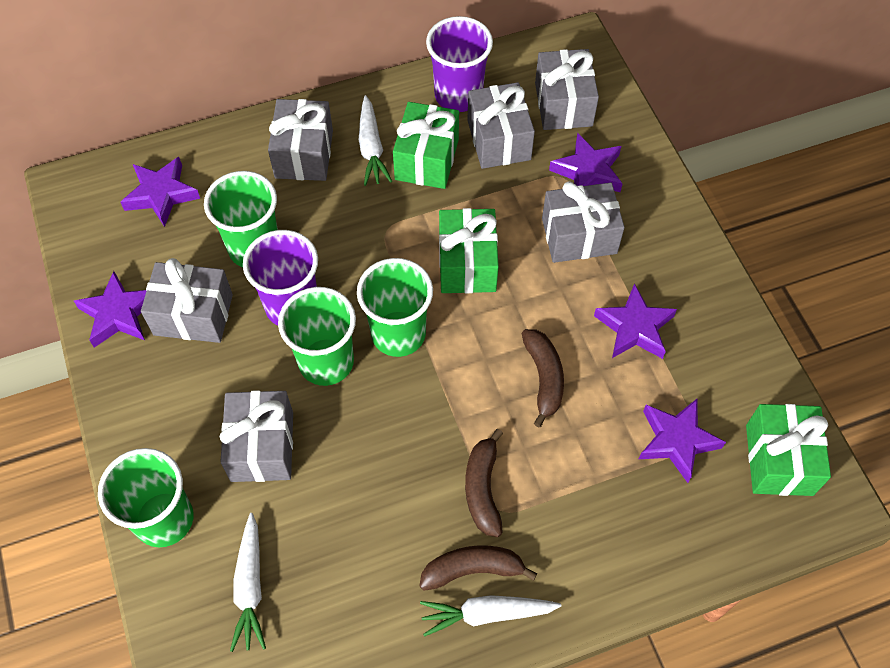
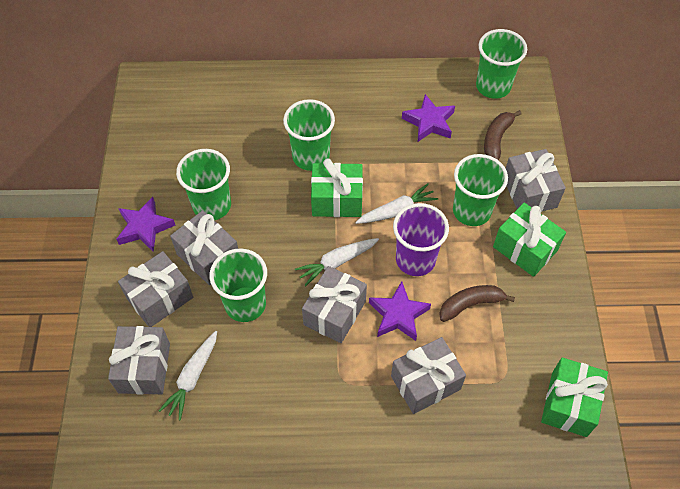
brown banana: 3 -> 2
green cup: 4 -> 5
purple cup: 2 -> 1
purple star: 5 -> 3

